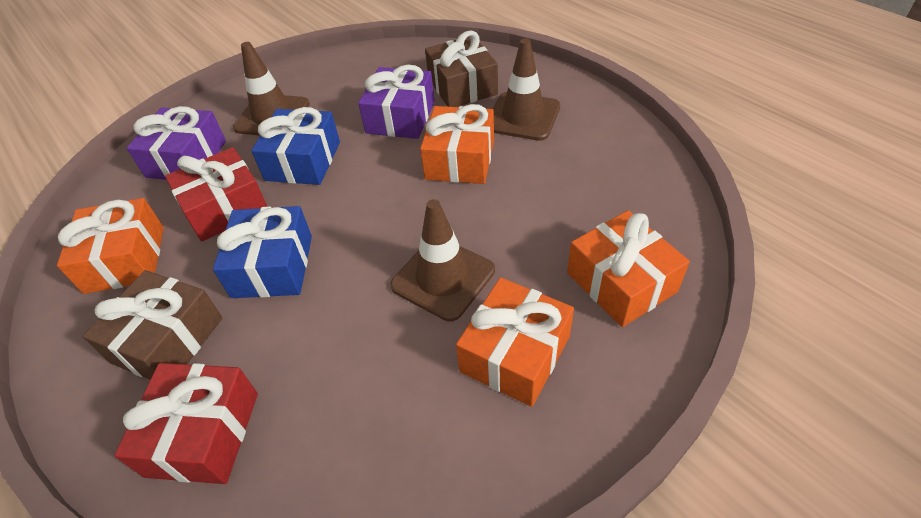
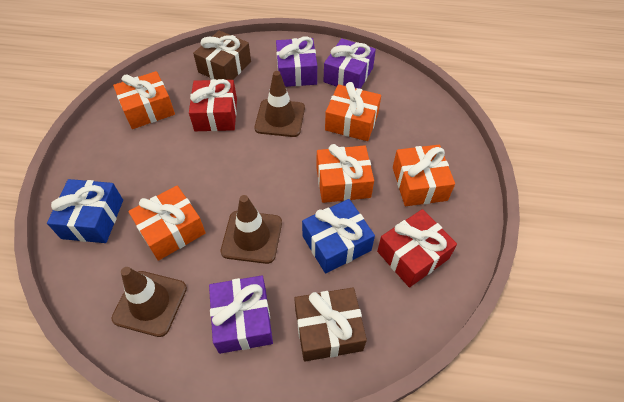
orange gift: 4 -> 5
purple gift: 2 -> 3

